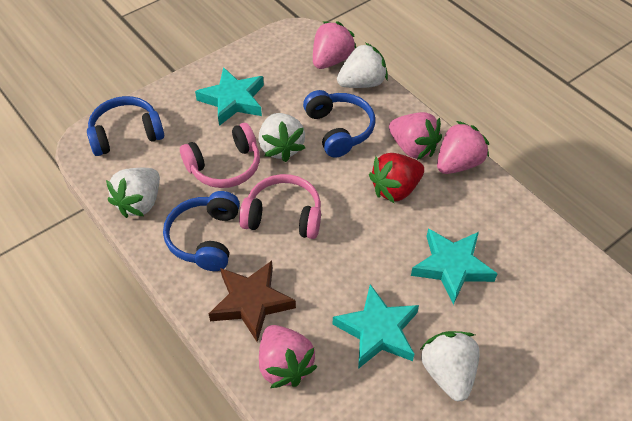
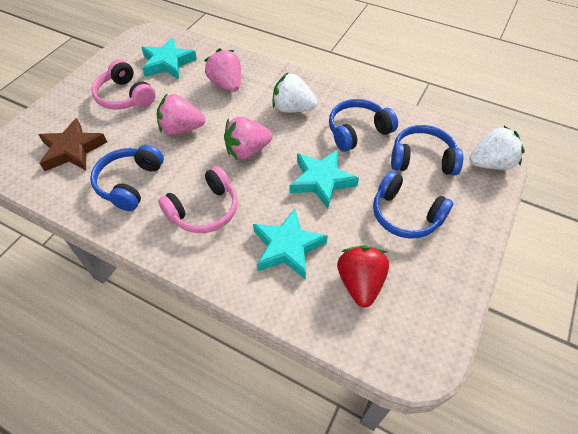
blue headphones: 3 -> 4
pink strawberry: 4 -> 3
white strawberry: 4 -> 2

